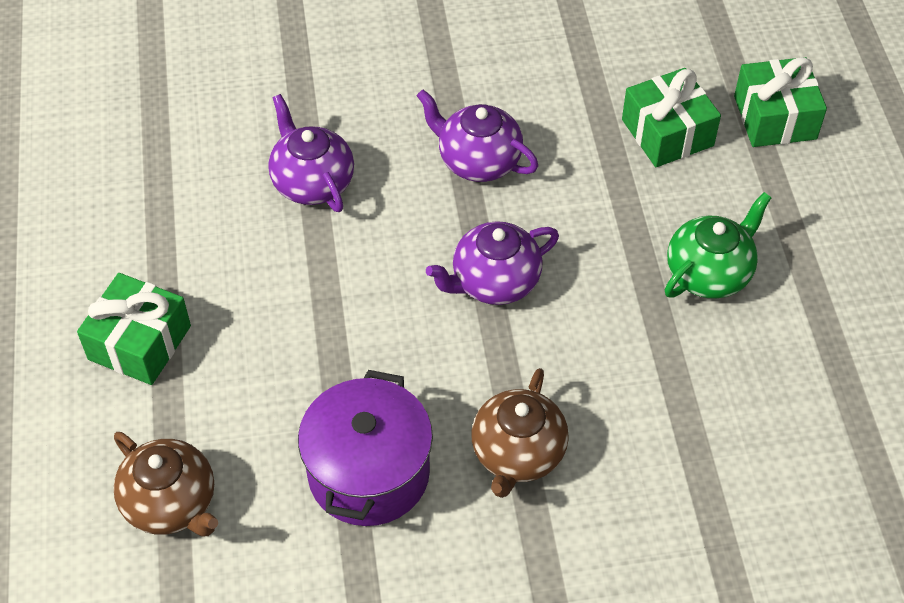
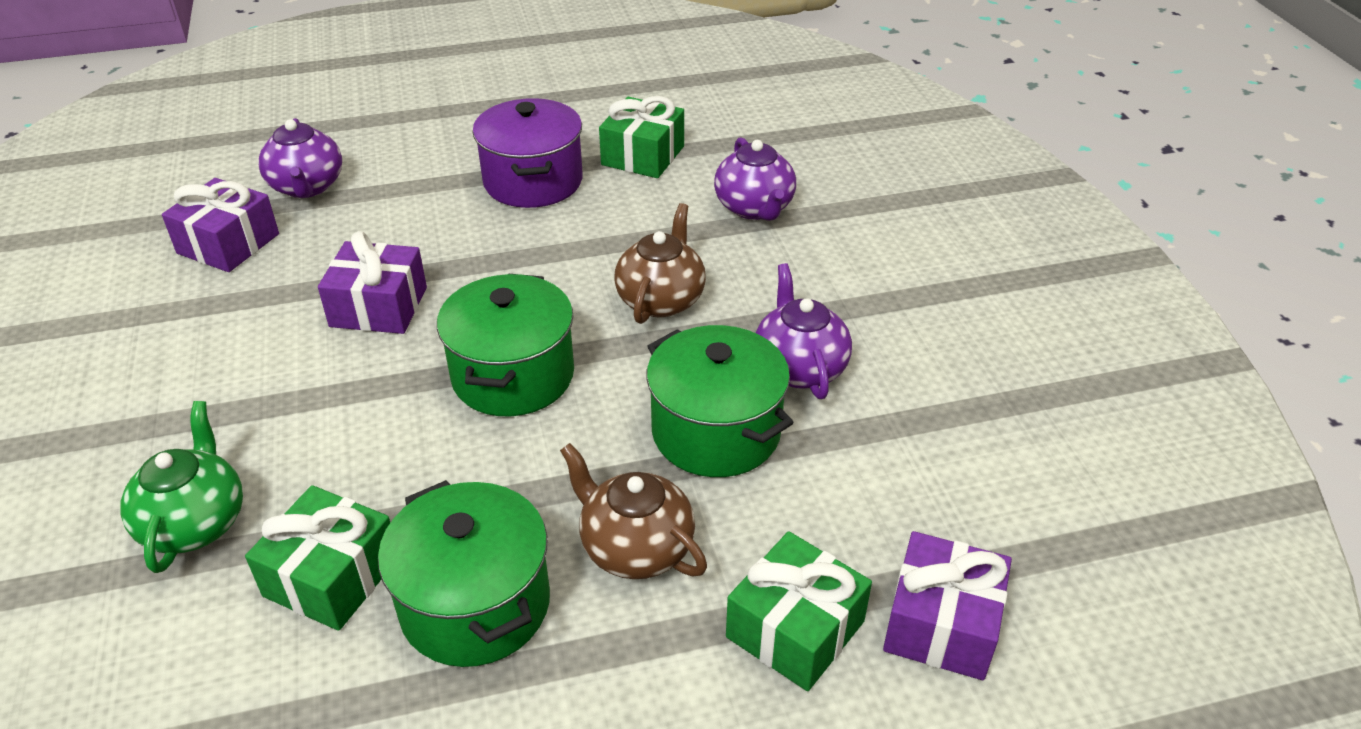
green pot: 0 -> 3
purple gift: 0 -> 3

